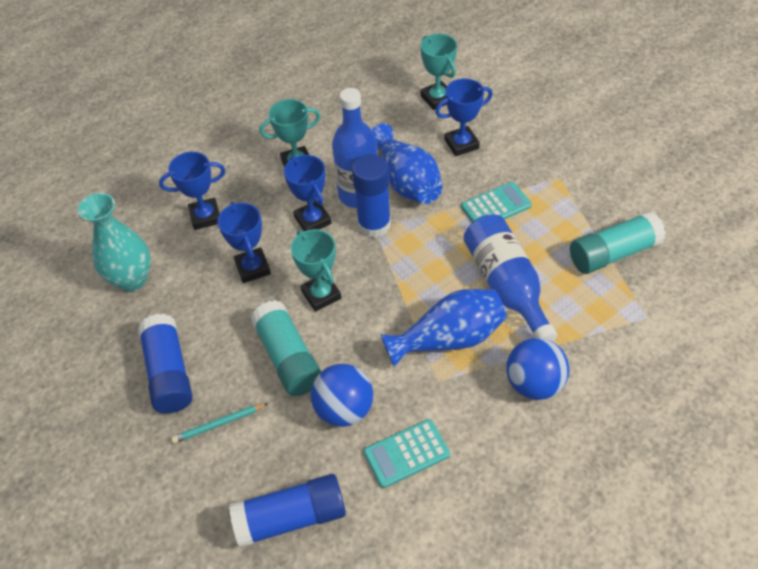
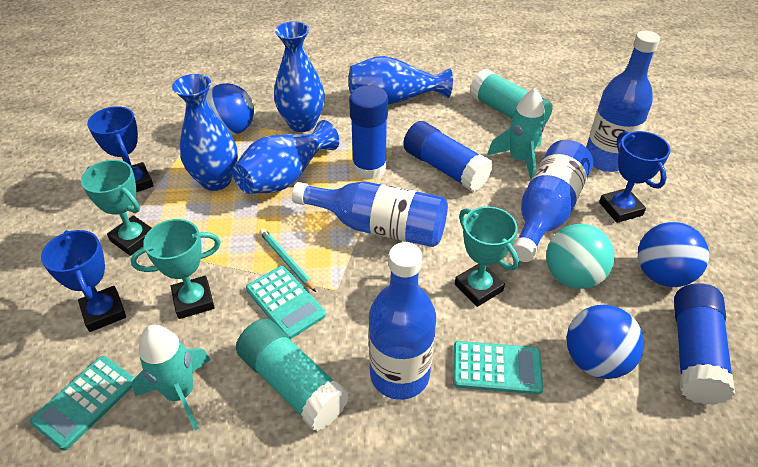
blue ball: 2 -> 3
blue bottle: 2 -> 4
blue trophy: 4 -> 3
blue vase: 2 -> 4
turquoise ball: 0 -> 1
turquoise calculator: 2 -> 3
turquoise rocket: 0 -> 2
turquoise vase: 1 -> 0

